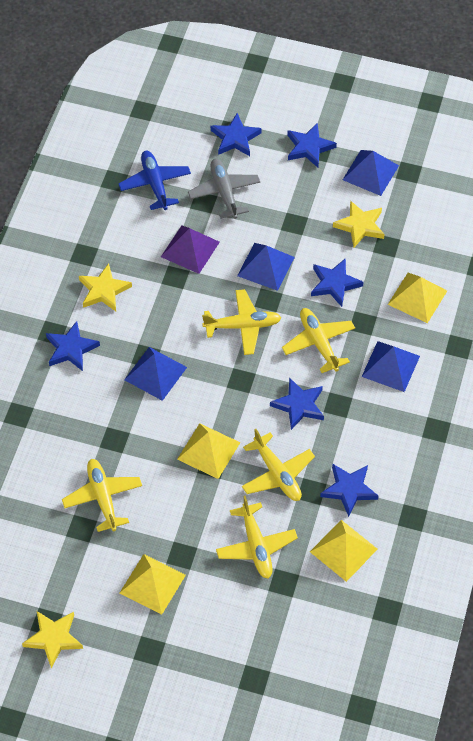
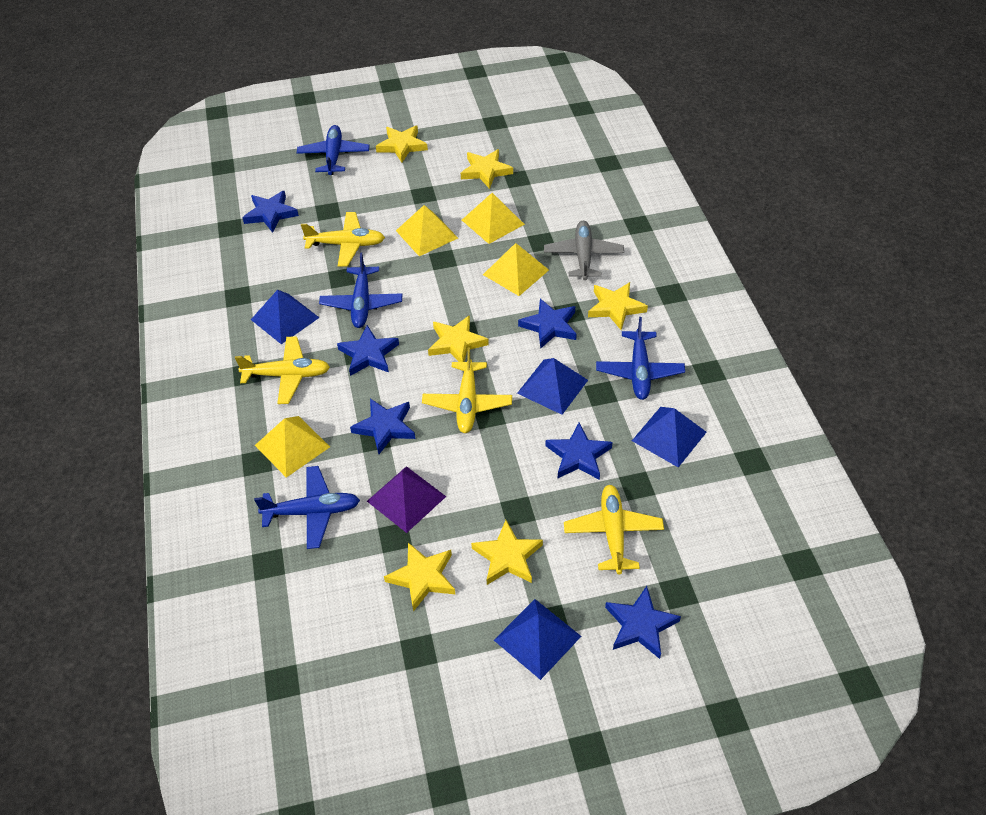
blue plane: 1 -> 4
yellow plane: 5 -> 4
yellow star: 3 -> 6

